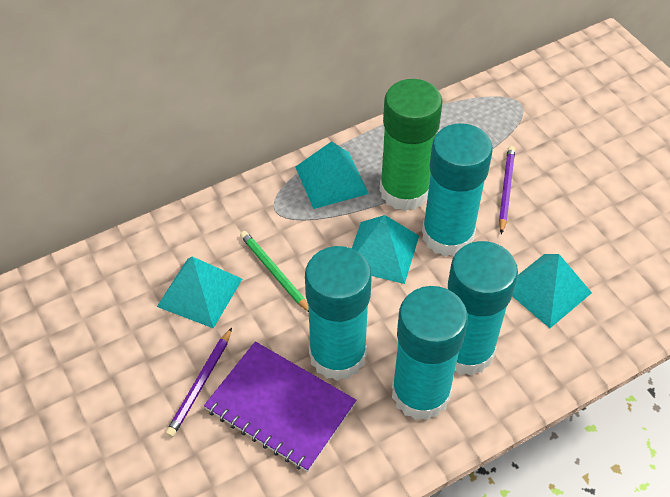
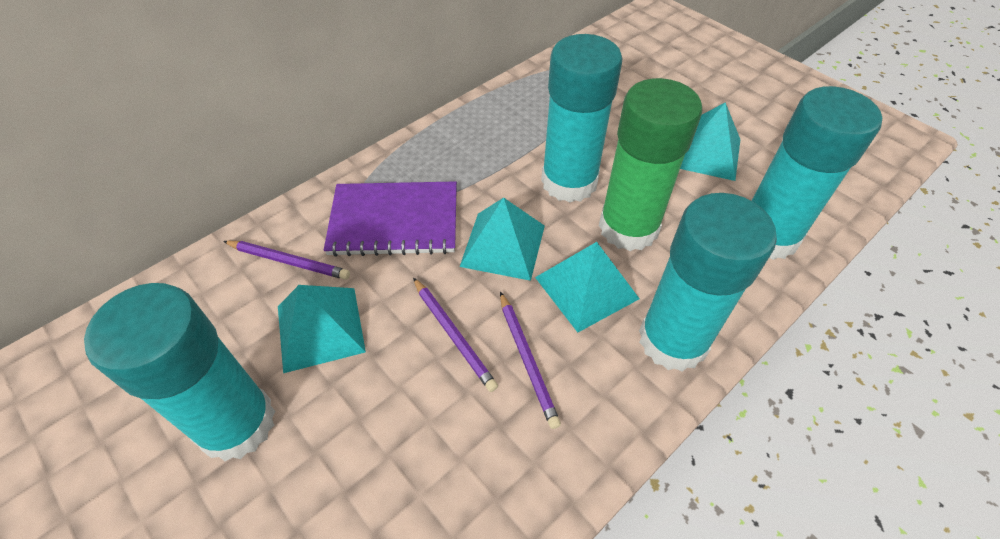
green pencil: 1 -> 0
purple pencil: 2 -> 3

